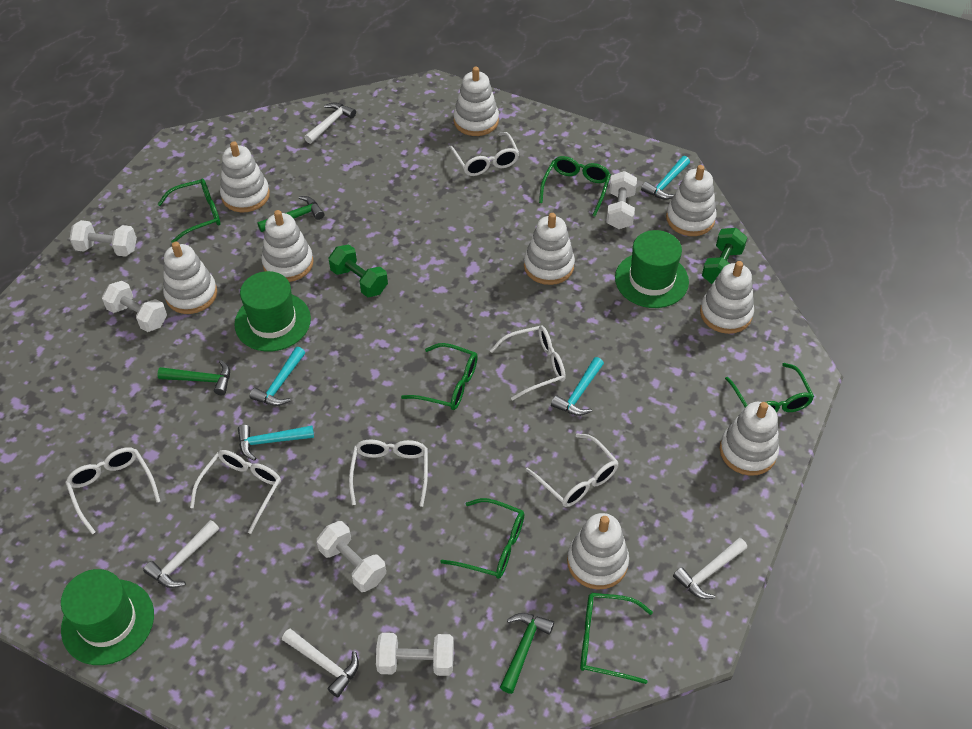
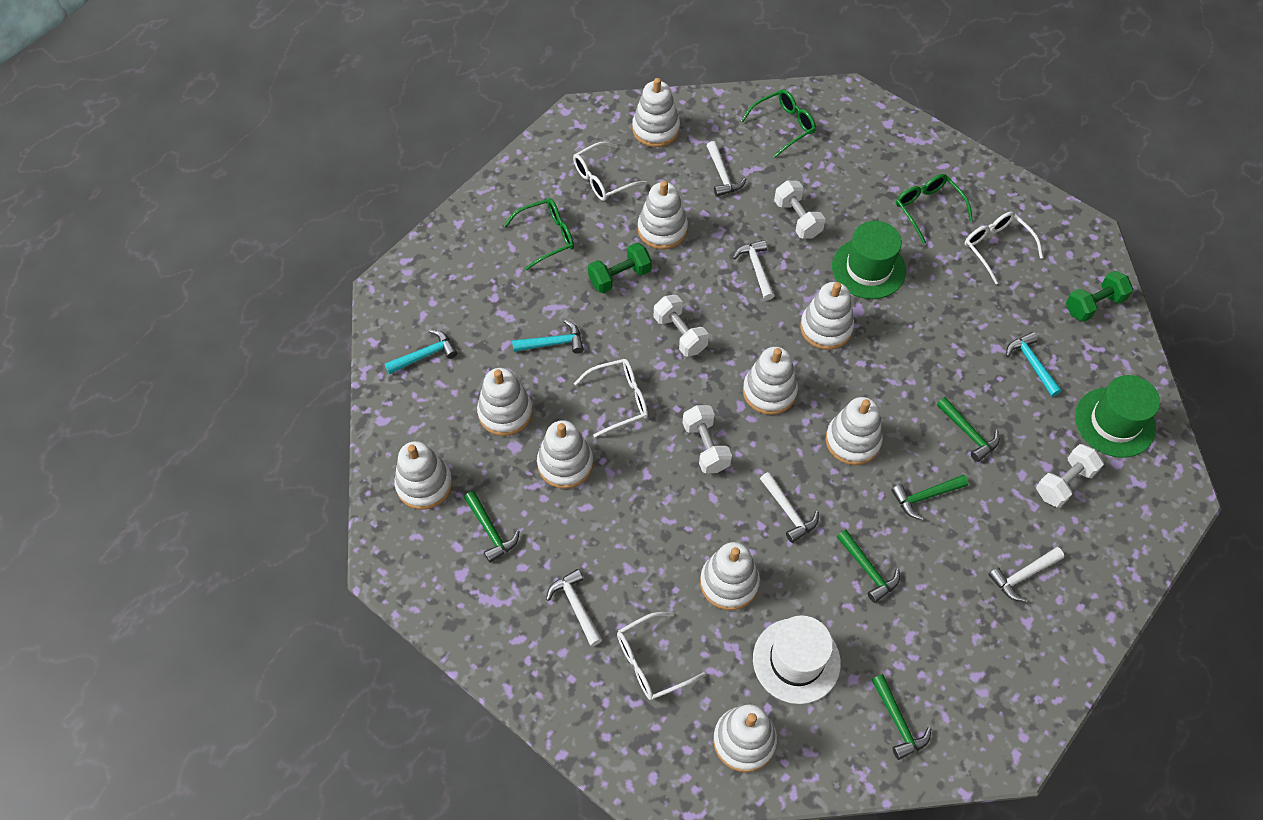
green glasses: 6 -> 3
green hammer: 3 -> 5
green hat: 3 -> 2
turquoise hammer: 4 -> 3
white dumbbell: 5 -> 4
white glasses: 6 -> 4
white hammer: 4 -> 5
white hat: 0 -> 1
white stacking toy: 9 -> 10

